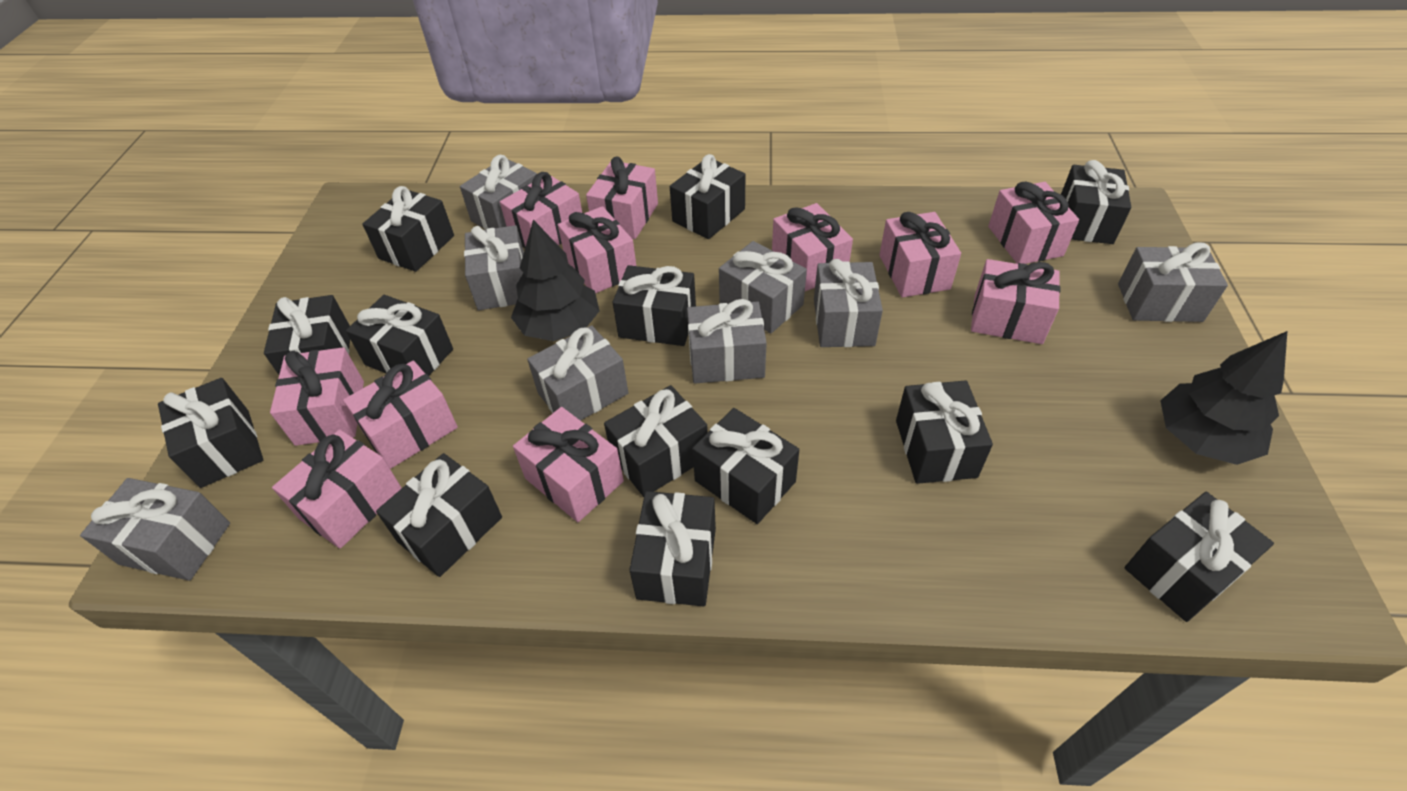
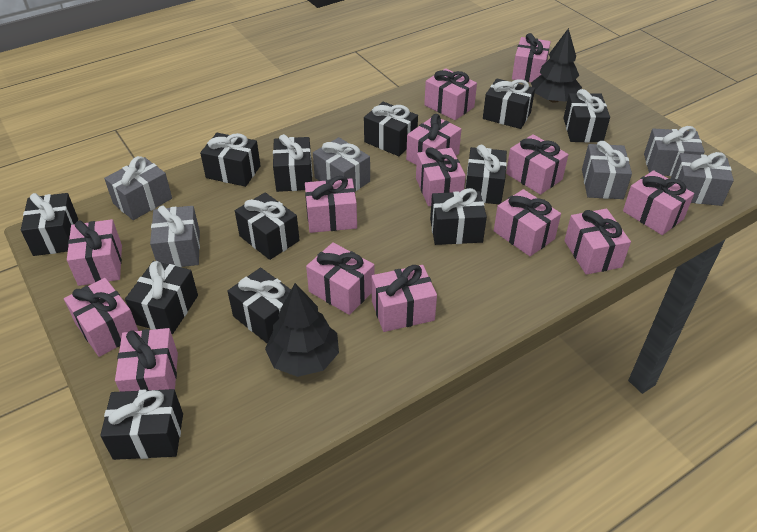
black gift: 13 -> 12
grey gift: 8 -> 6
pink gift: 11 -> 14

